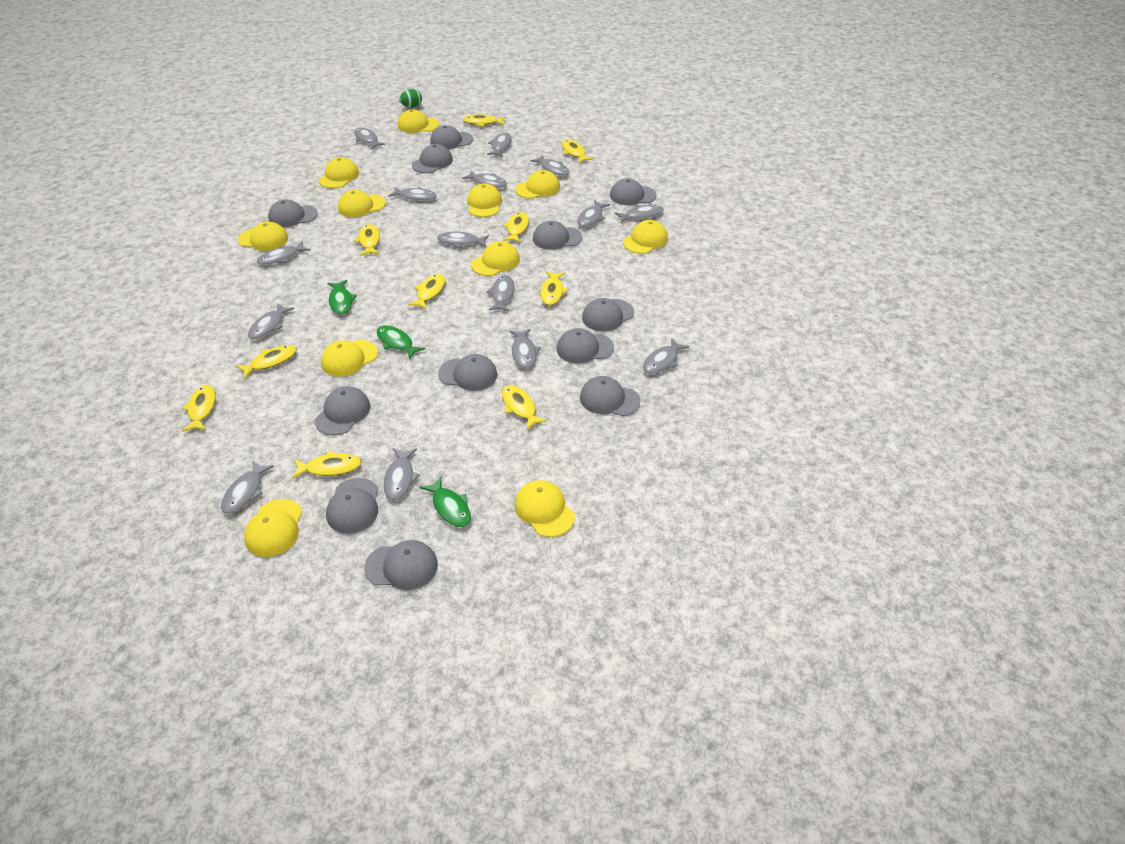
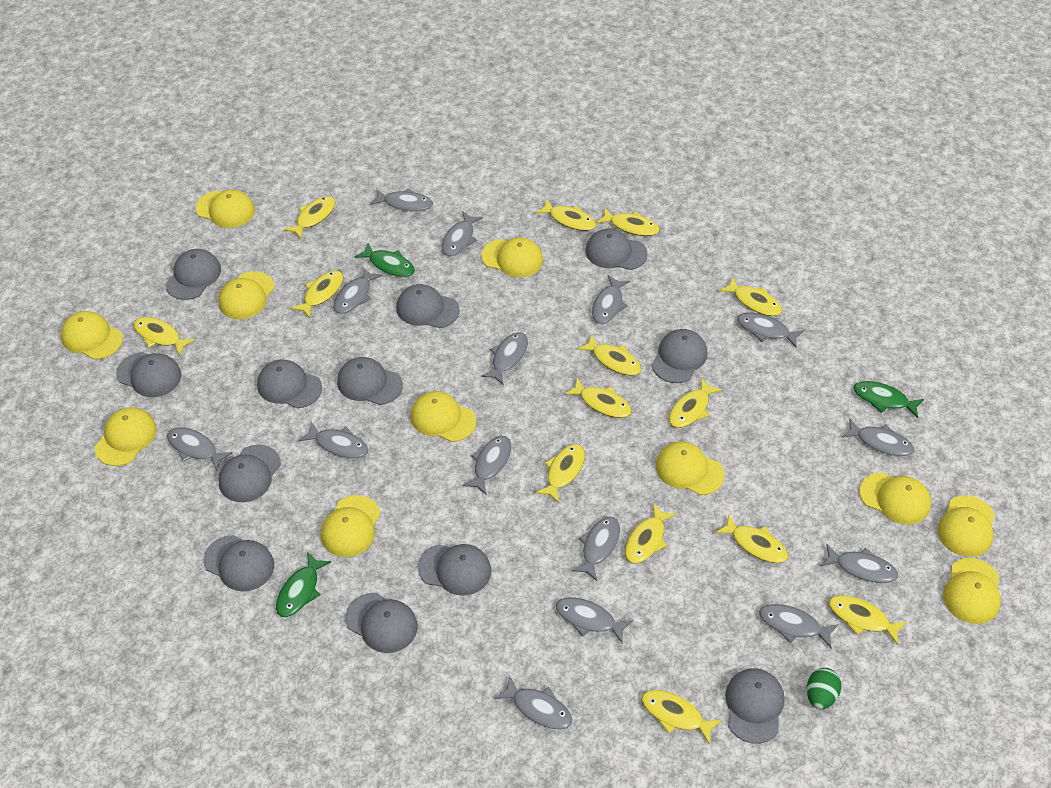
yellow fish: 10 -> 14

